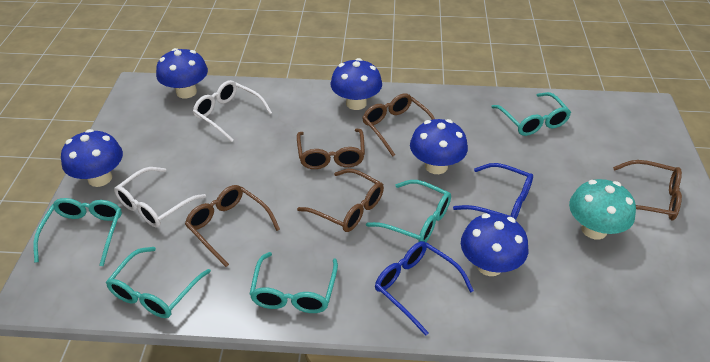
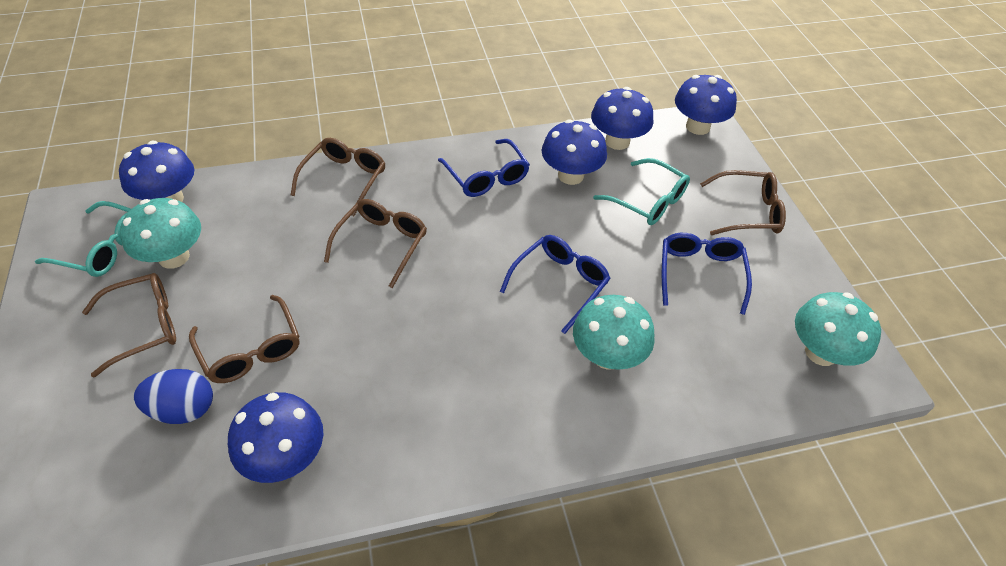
blue egg: 0 -> 1
blue glasses: 2 -> 3
turquoise glasses: 5 -> 2
turquoise mushroom: 1 -> 3
white glasses: 2 -> 0

